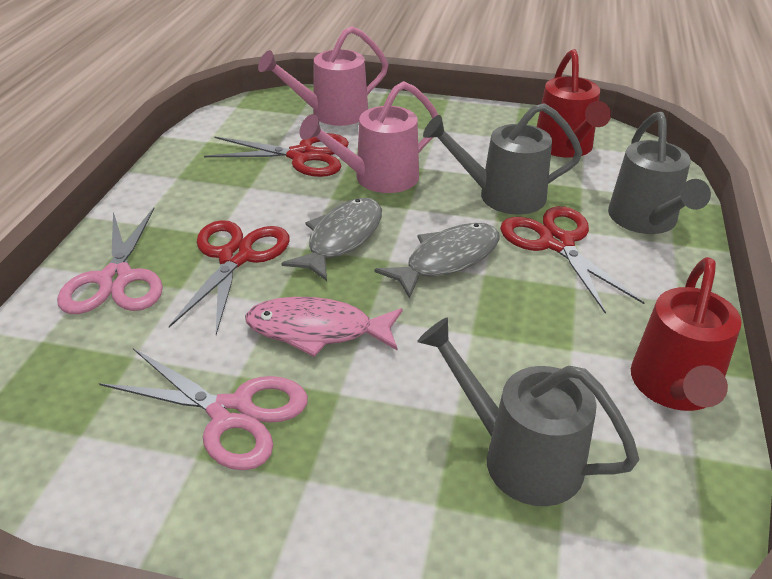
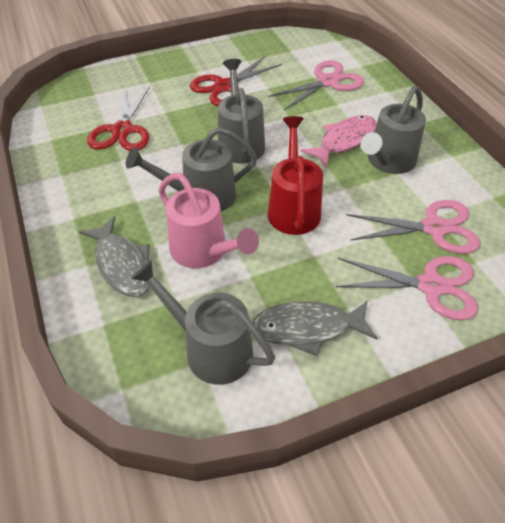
grey watering can: 3 -> 4
pink scissors: 2 -> 3
pink watering can: 2 -> 1
red scissors: 3 -> 2
red watering can: 2 -> 1

